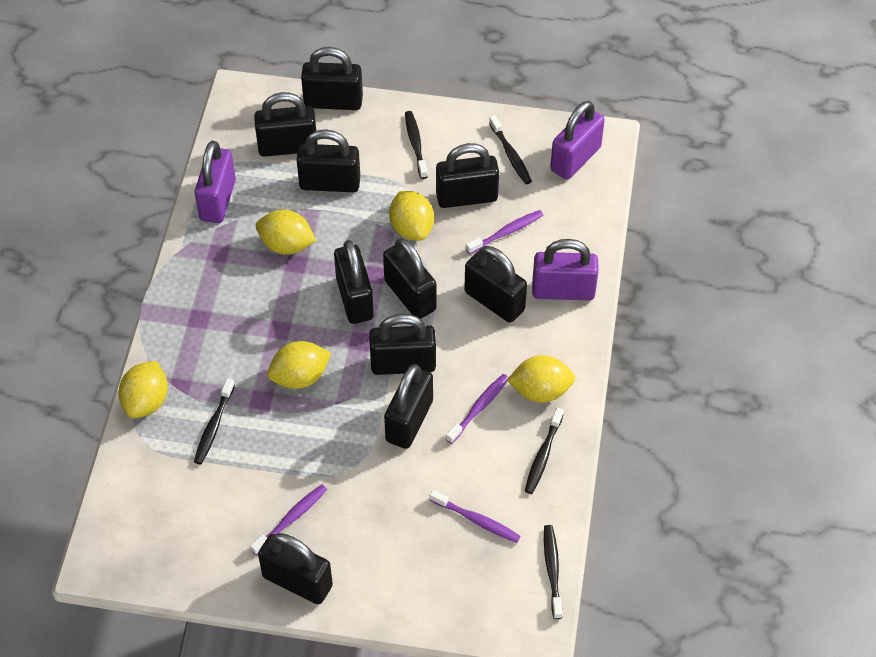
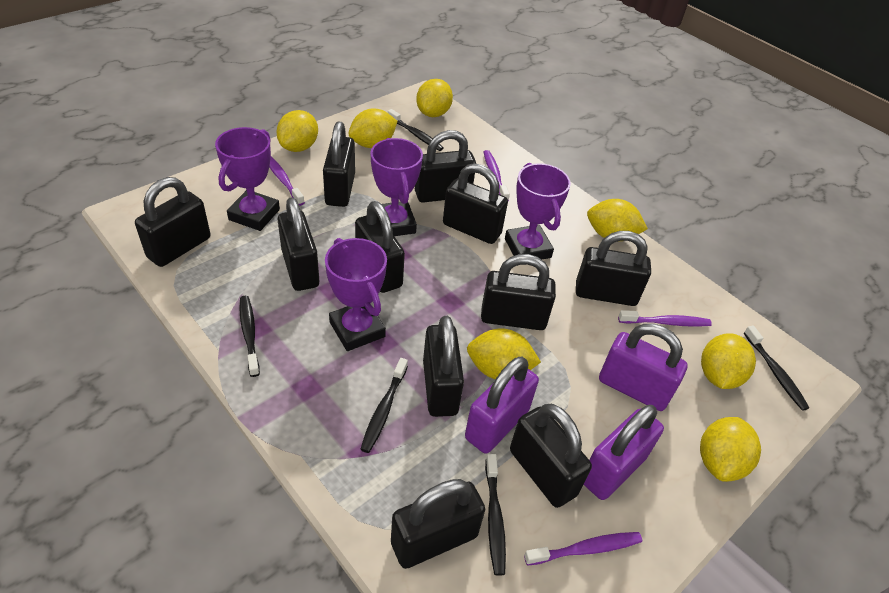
black padlock: 10 -> 11
purple trophy: 0 -> 4
yellow lemon: 5 -> 7

